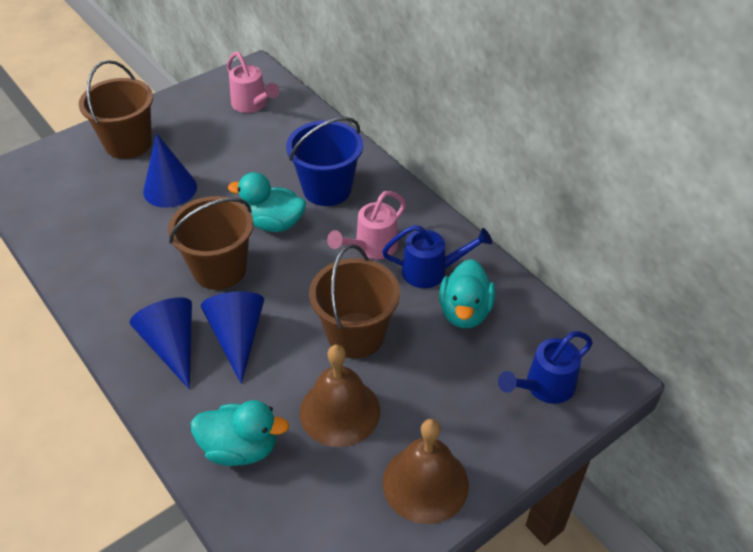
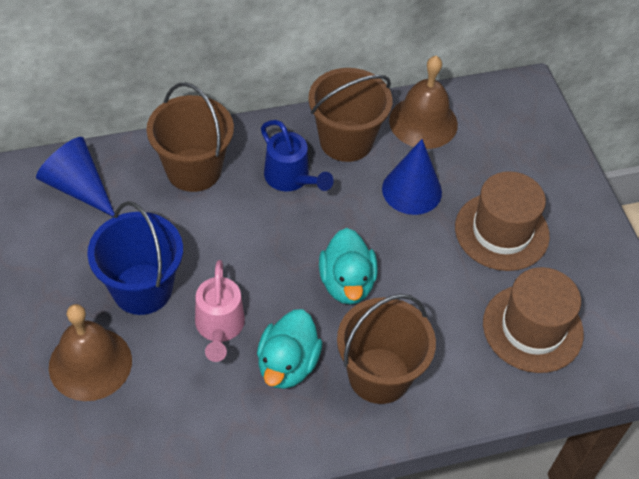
blue cone: 3 -> 2
blue watering can: 2 -> 1
brown hat: 0 -> 2
pink watering can: 2 -> 1
turquoise duck: 3 -> 2

